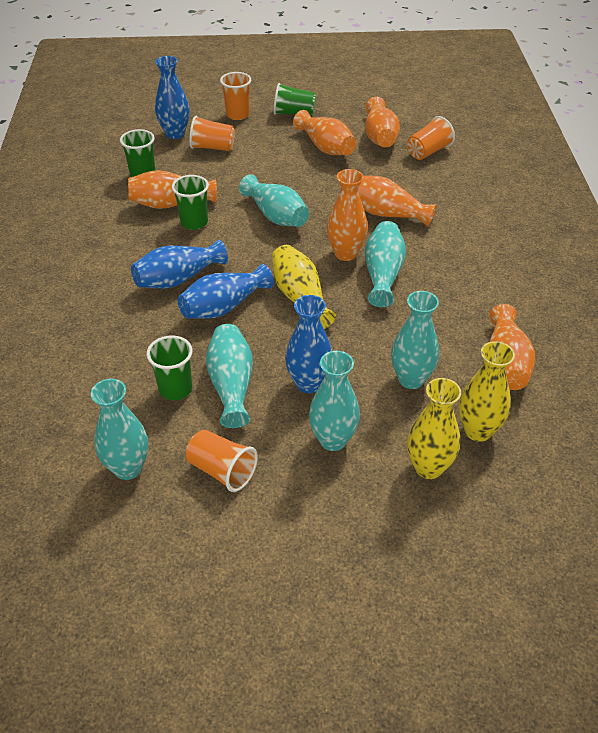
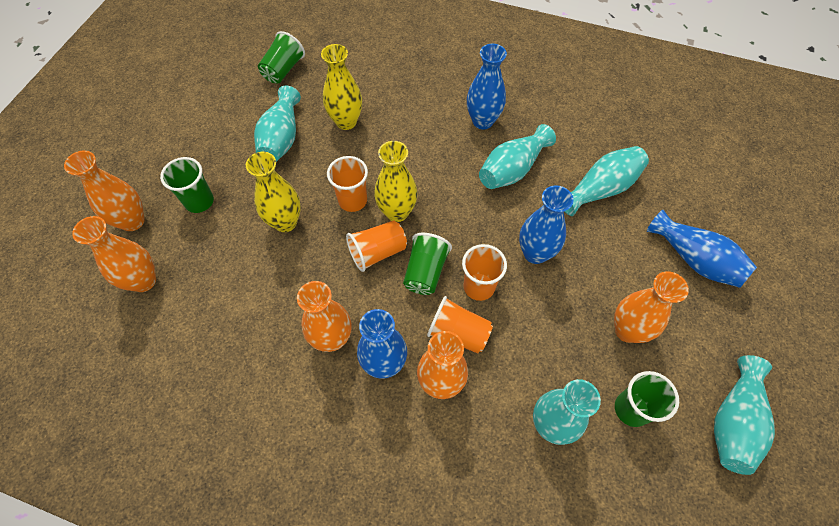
orange vase: 6 -> 5
turquoise vase: 6 -> 5

